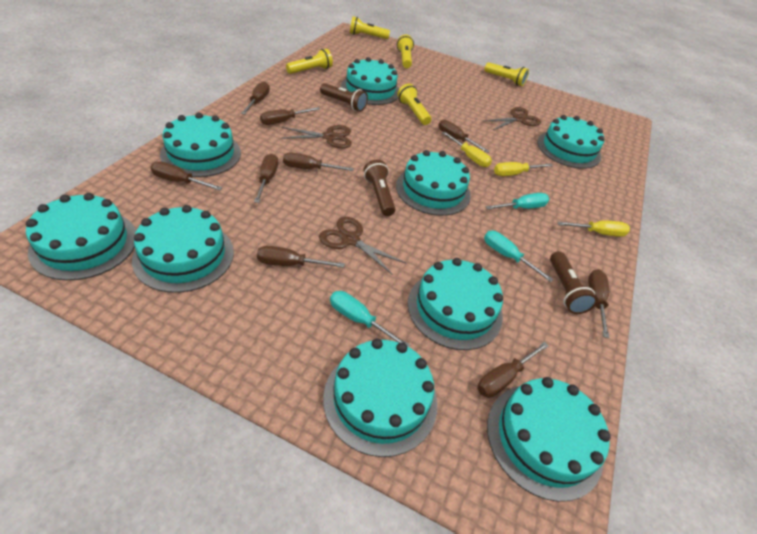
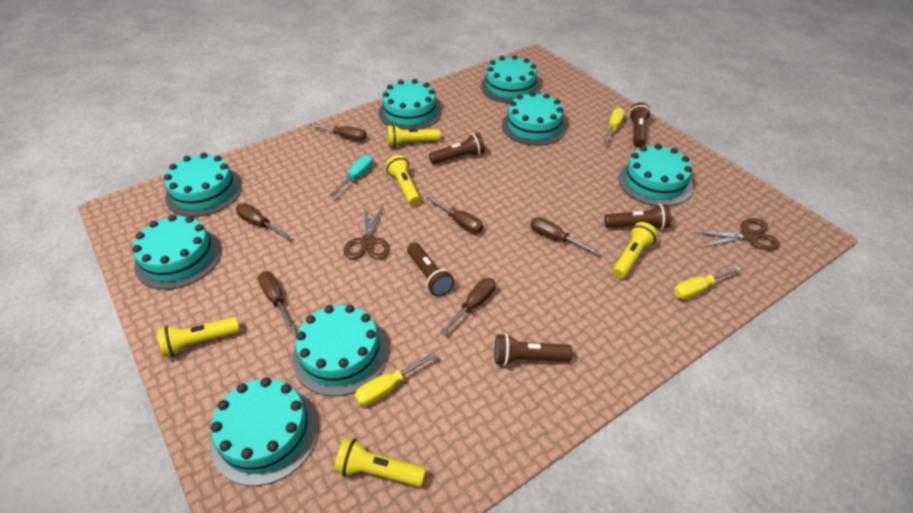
brown flashlight: 3 -> 5
brown scissors: 3 -> 2
brown screwdriver: 9 -> 6
turquoise cake: 9 -> 8
turquoise screwdriver: 3 -> 1

